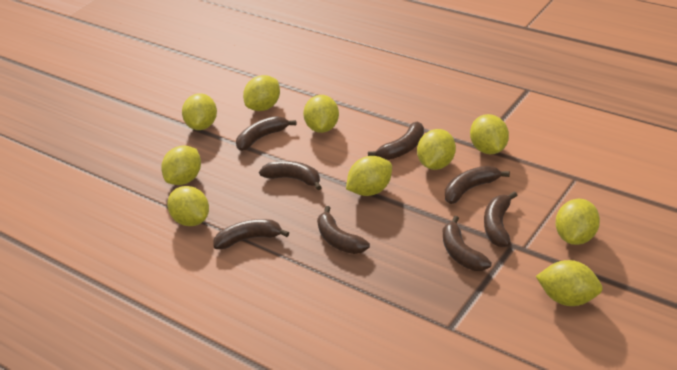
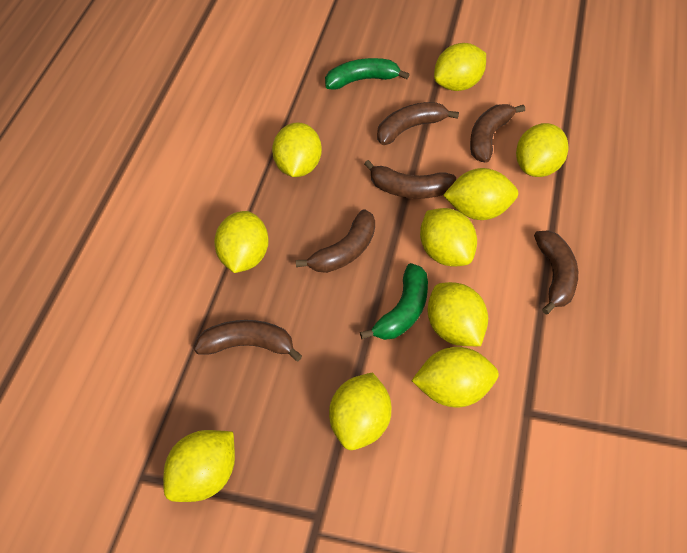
brown banana: 8 -> 6
green banana: 0 -> 2

